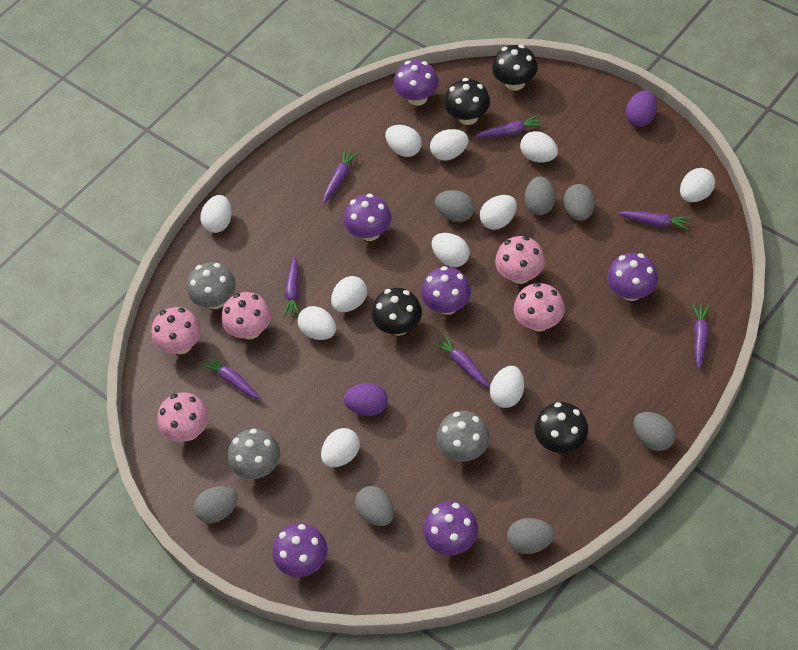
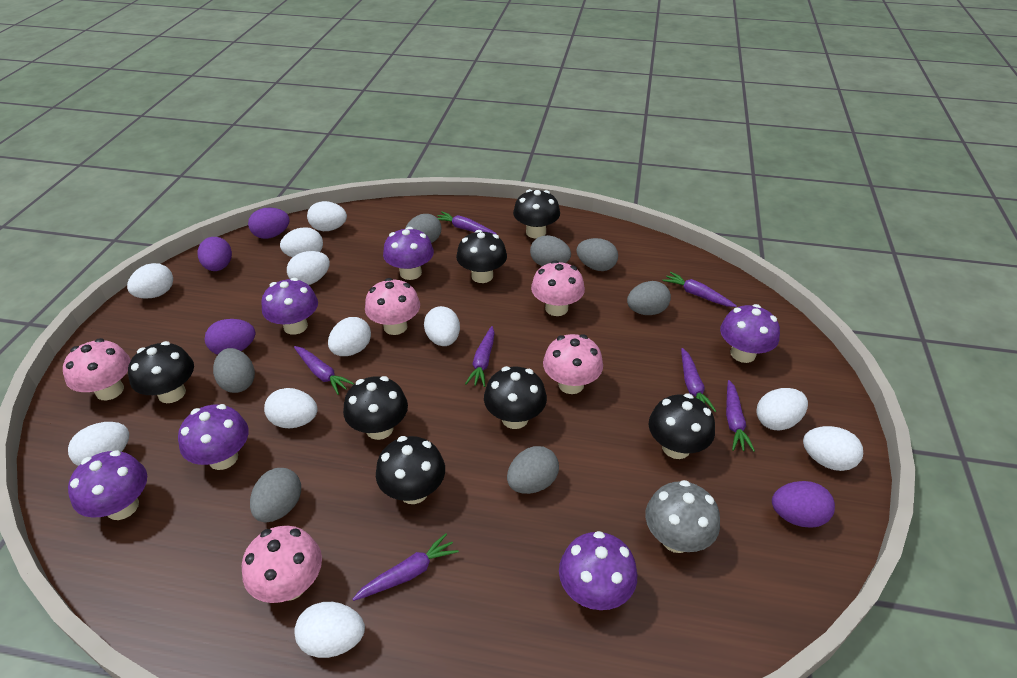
black mushroom: 4 -> 7
grey mushroom: 3 -> 1
purple egg: 2 -> 4

